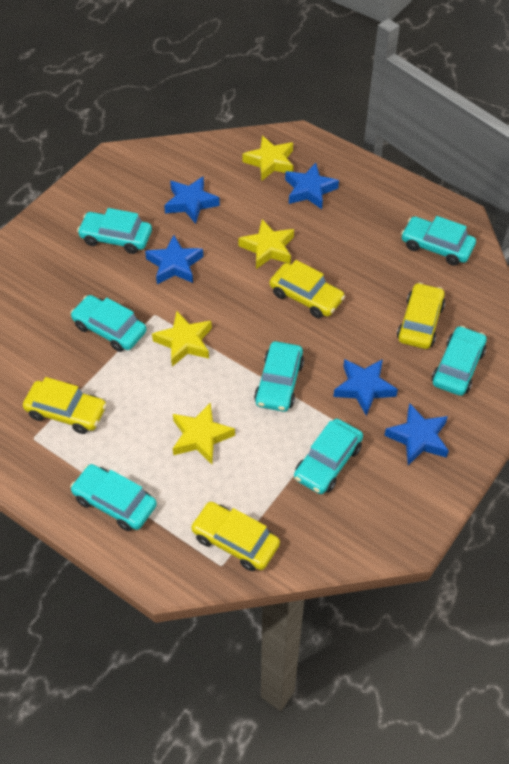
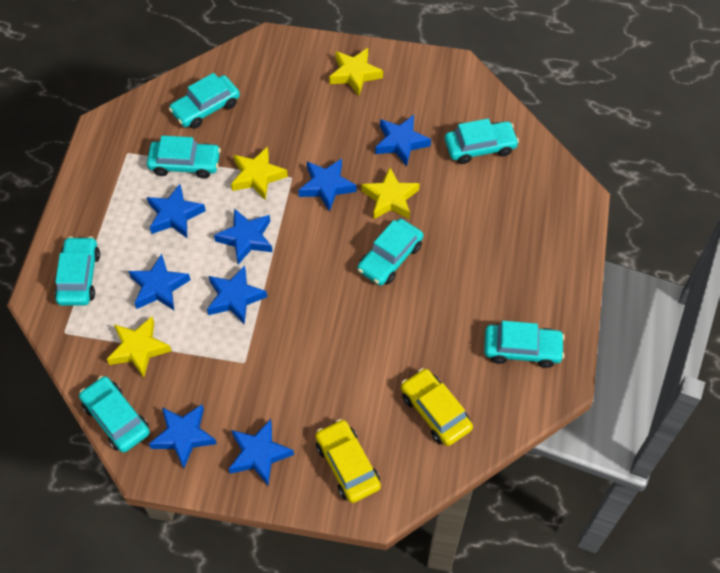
blue star: 5 -> 8
yellow car: 4 -> 2

